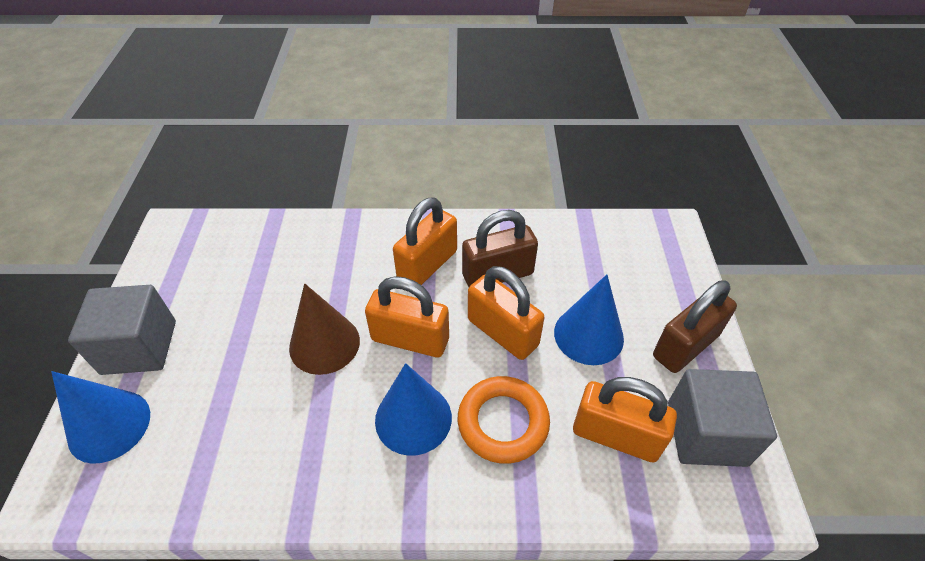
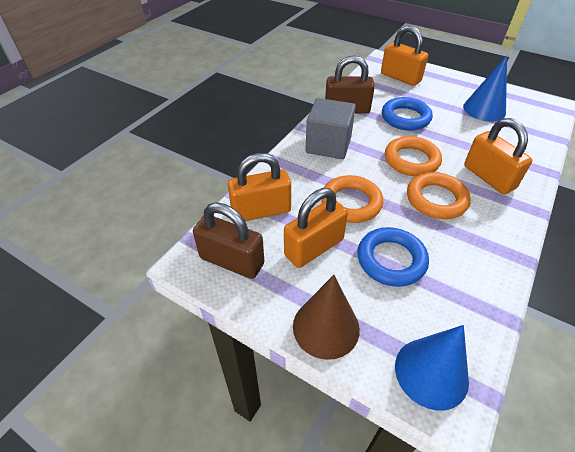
blue cone: 3 -> 2
blue ring: 0 -> 2
grey cube: 2 -> 1
orange ring: 1 -> 3

